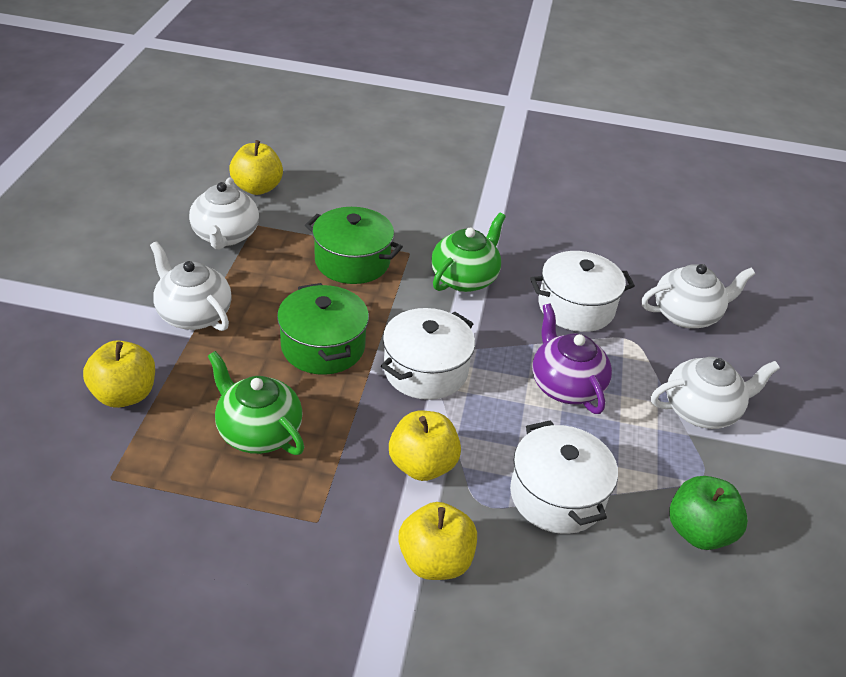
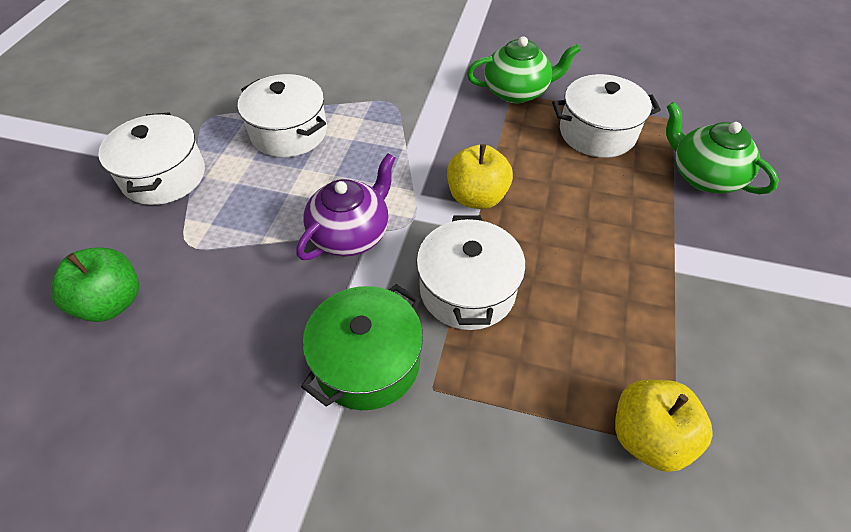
green pot: 2 -> 1
white pot: 3 -> 4
white teapot: 4 -> 0
yellow apple: 4 -> 2

